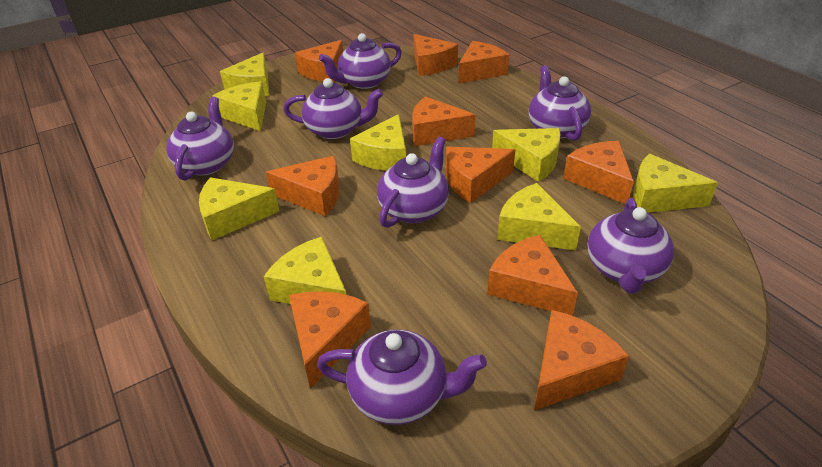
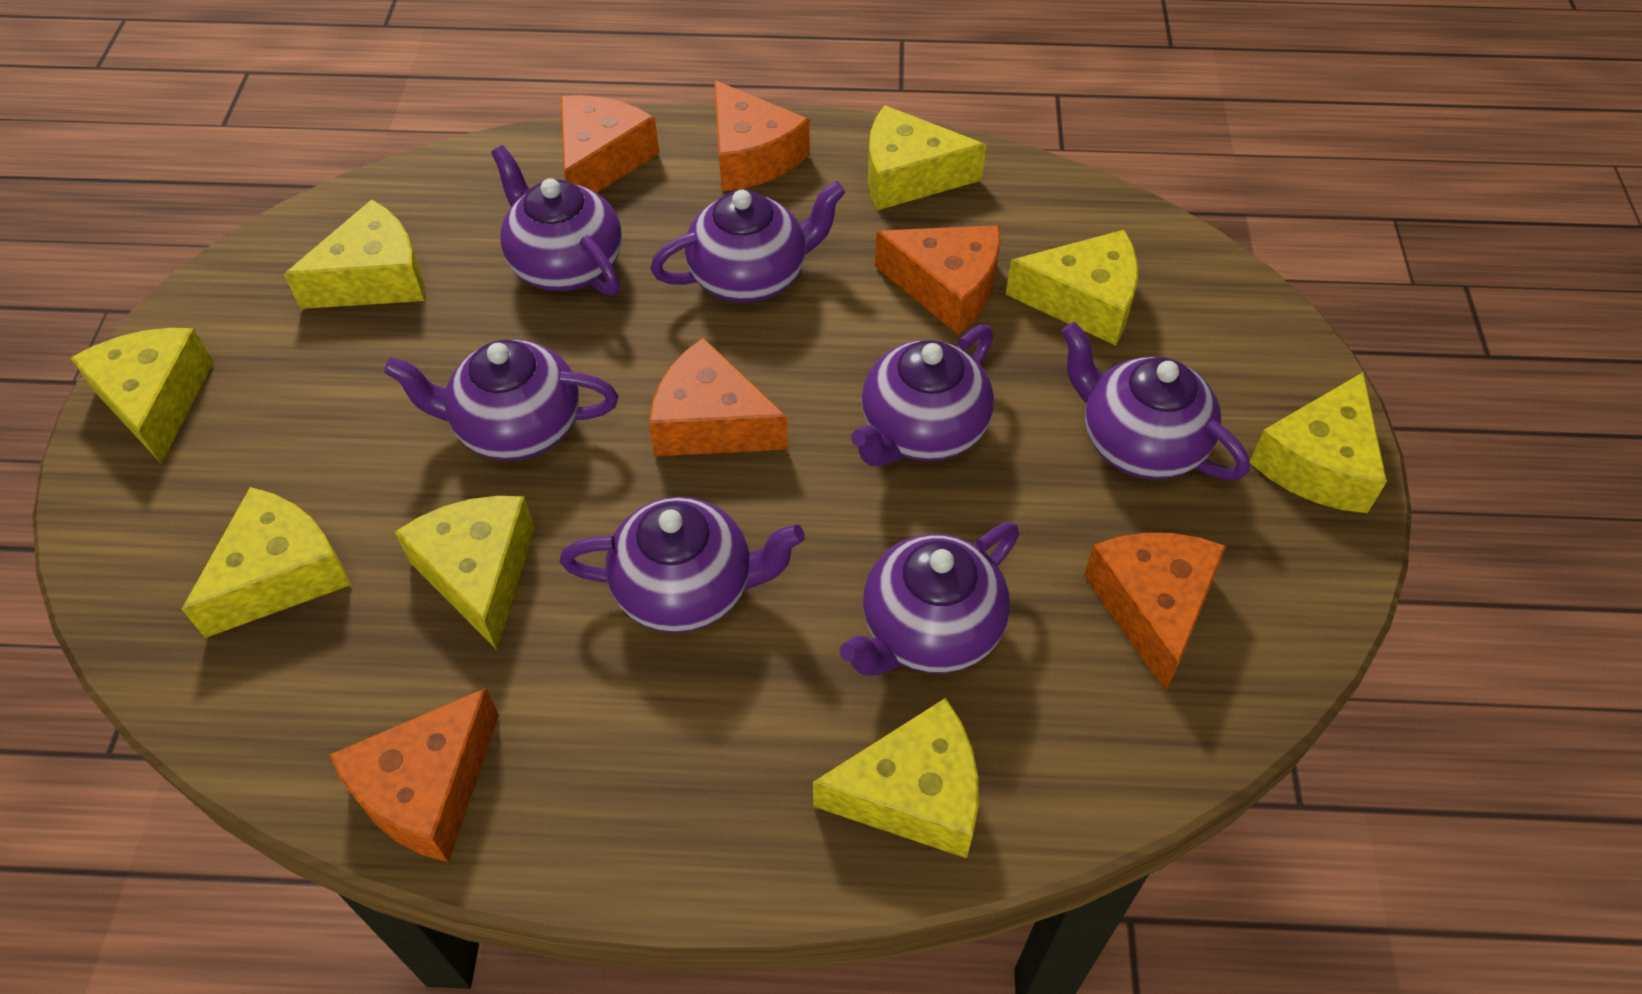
orange cheese: 10 -> 6

